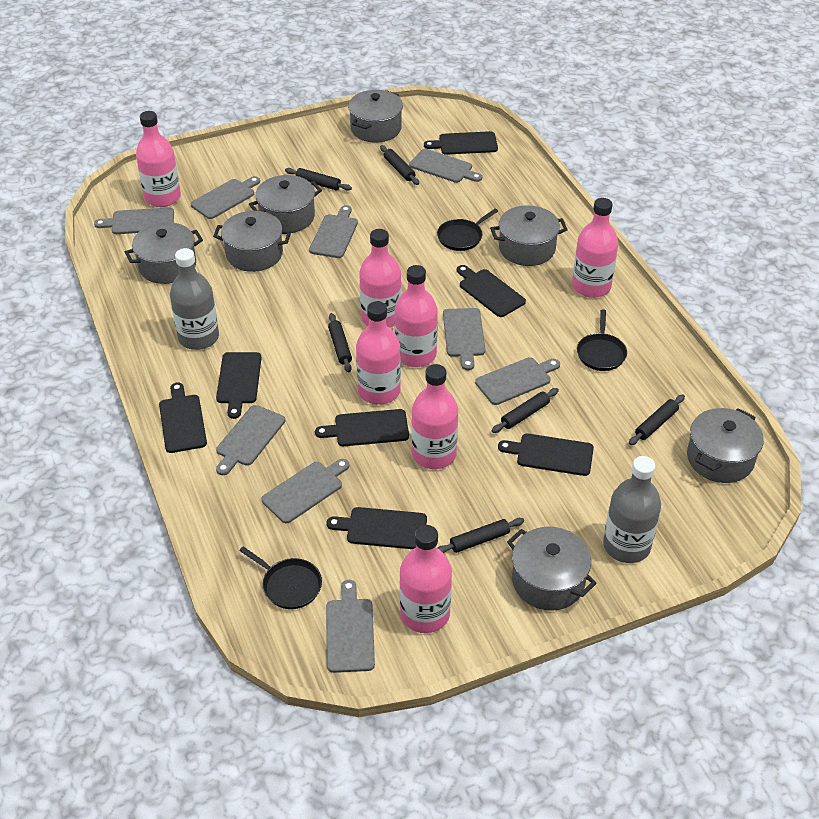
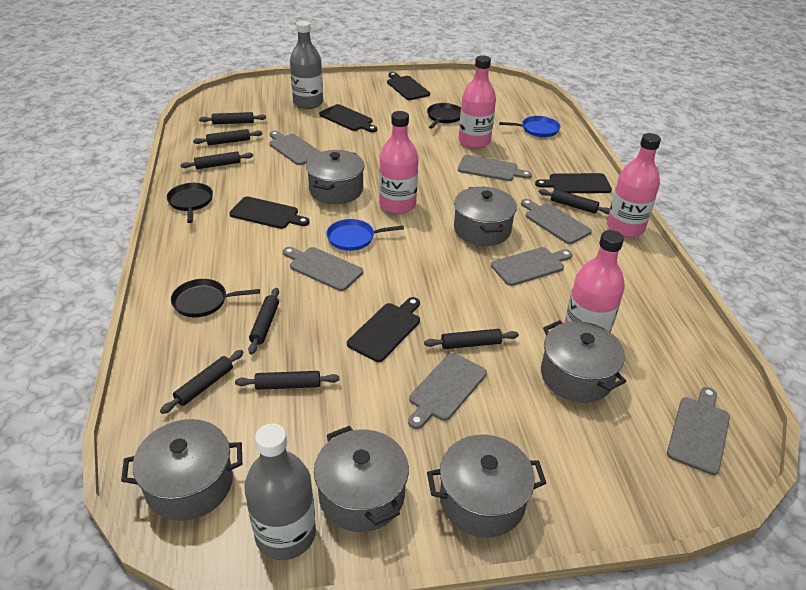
black cutting board: 7 -> 5
black rolling pin: 6 -> 8
blue pan: 0 -> 2
grey cutting board: 9 -> 7
grey pot: 7 -> 6
pink bottle: 7 -> 4

